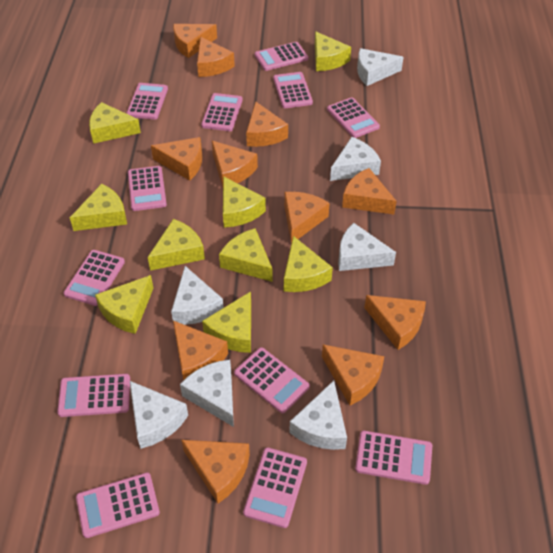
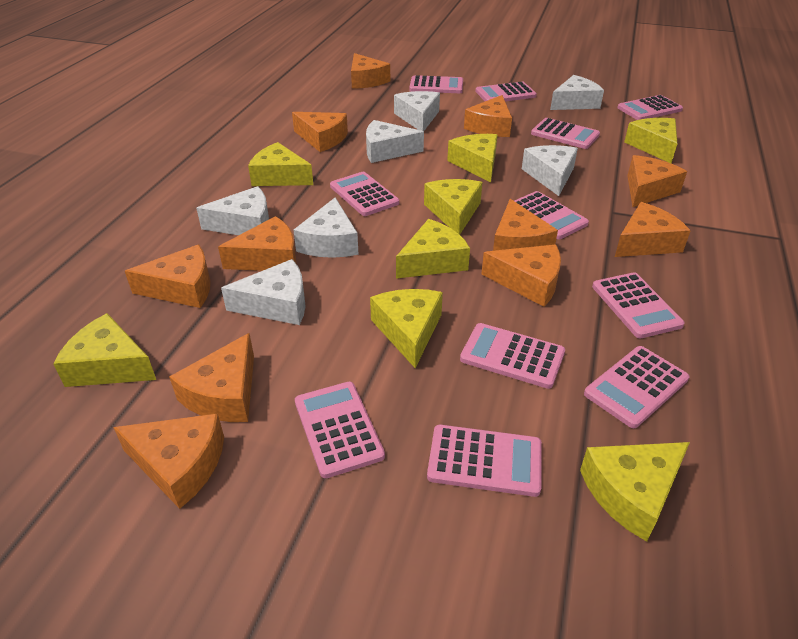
pink calculator: 12 -> 11
yellow cheese: 9 -> 8

